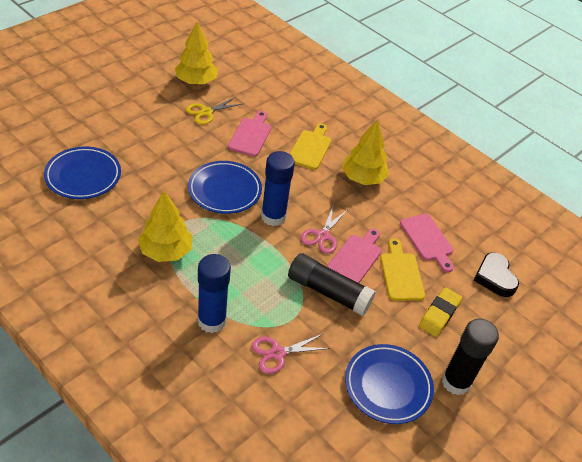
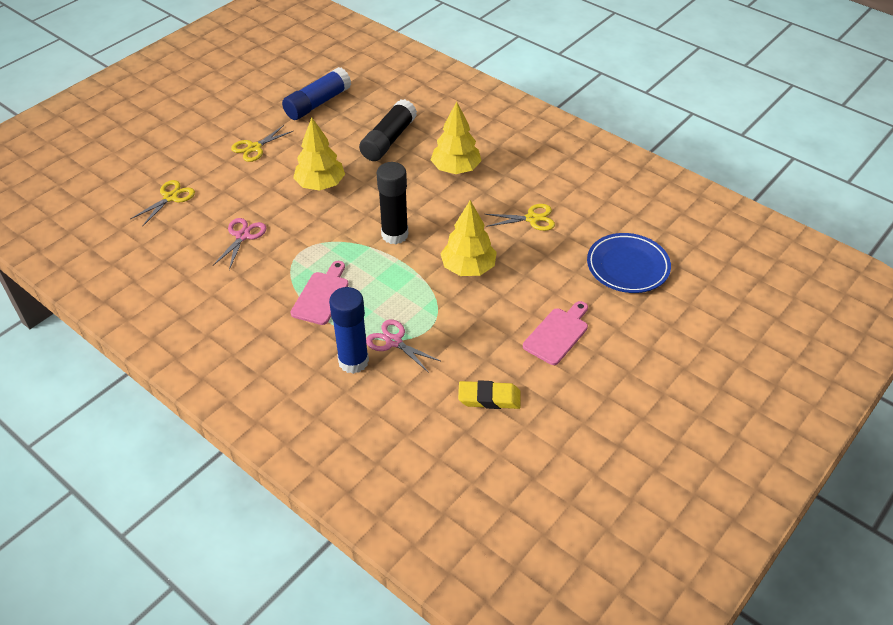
black heart: 1 -> 0
blue plate: 3 -> 1
pink cutting board: 3 -> 2
yellow cutting board: 2 -> 0
yellow scissors: 1 -> 3

